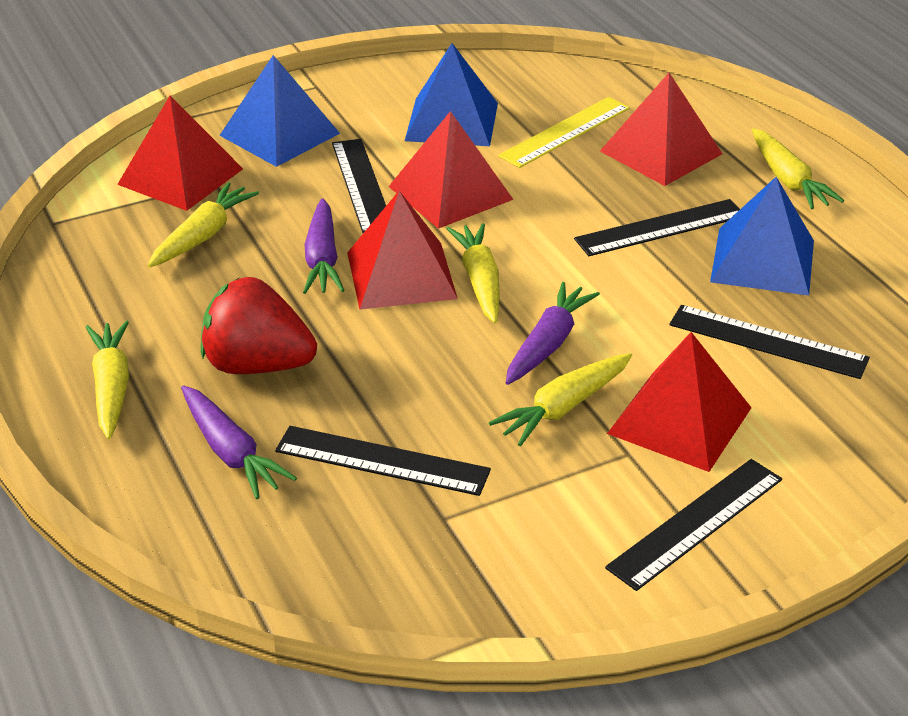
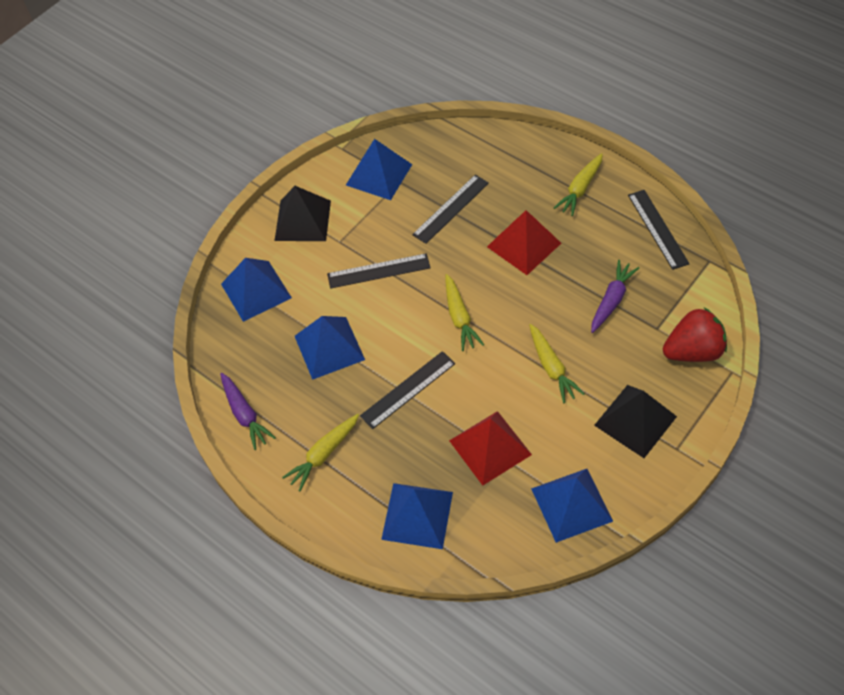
black pyramid: 0 -> 2
black ruler: 5 -> 4
blue pyramid: 3 -> 5
purple carrot: 3 -> 2
red pyramid: 5 -> 2
yellow carrot: 5 -> 4
yellow ruler: 1 -> 0

